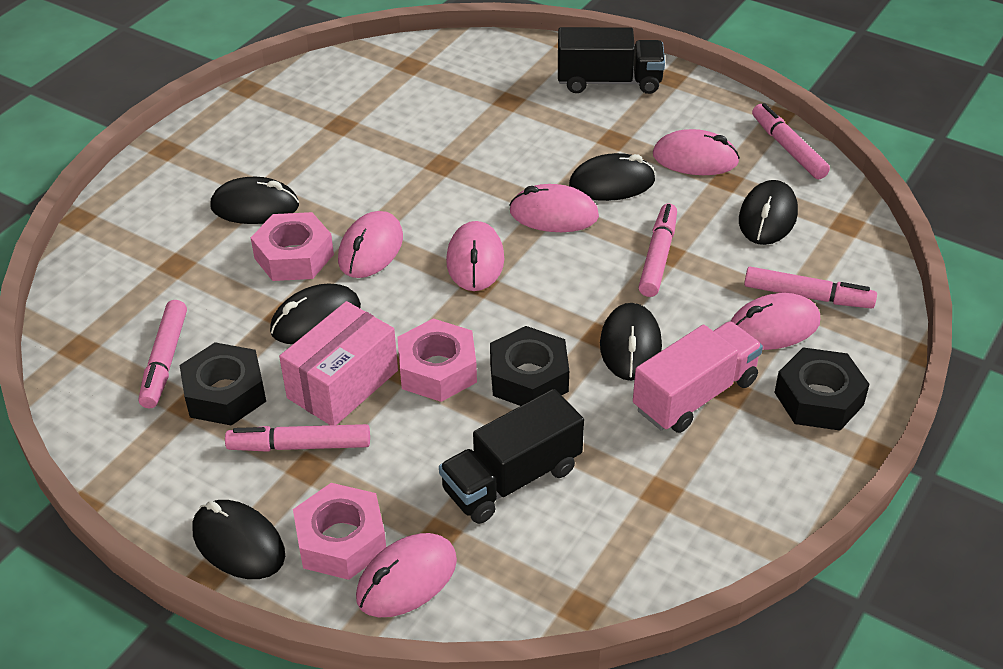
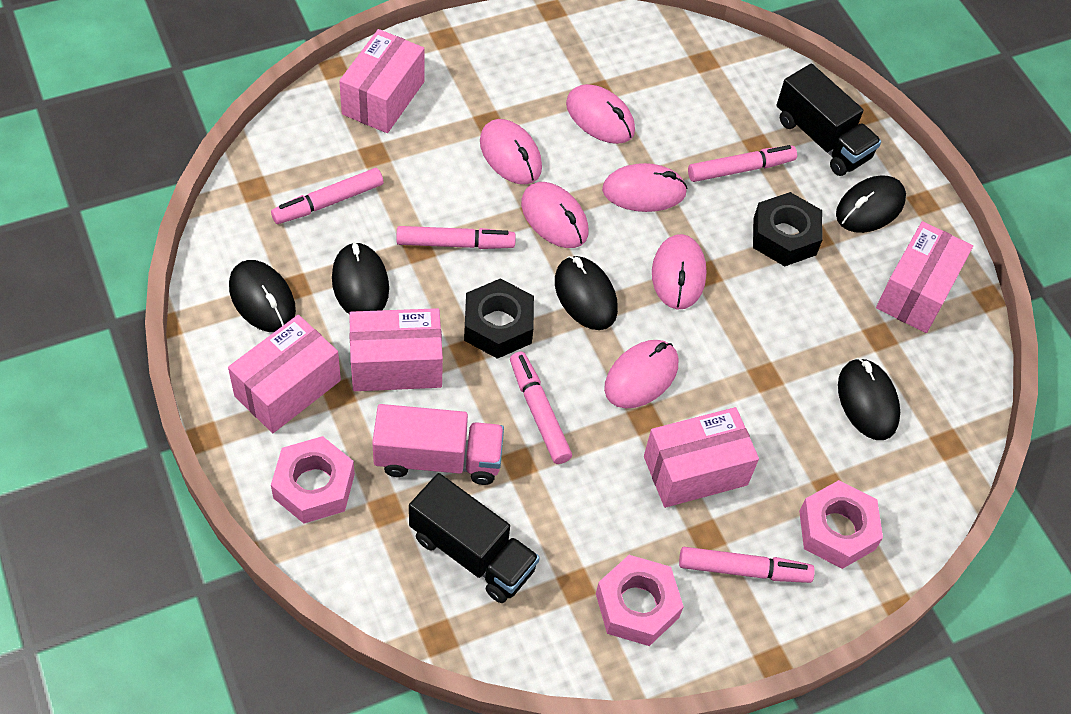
black mouse: 6 -> 5
black nut: 3 -> 2
pink box: 1 -> 5

